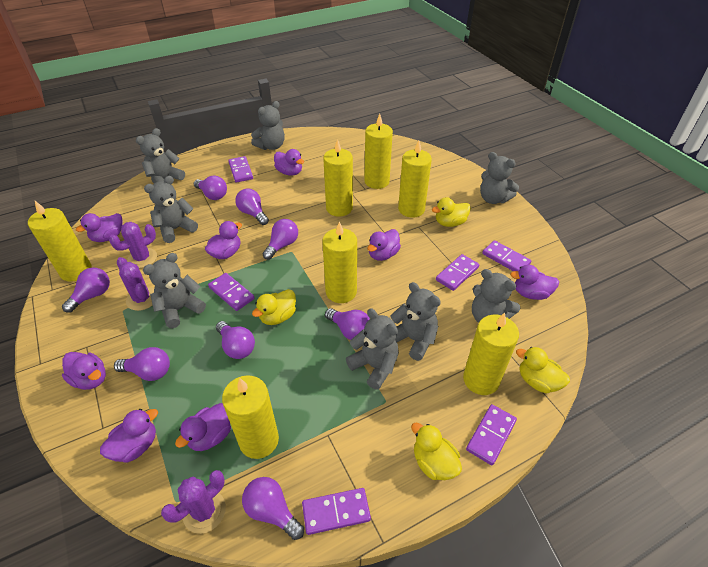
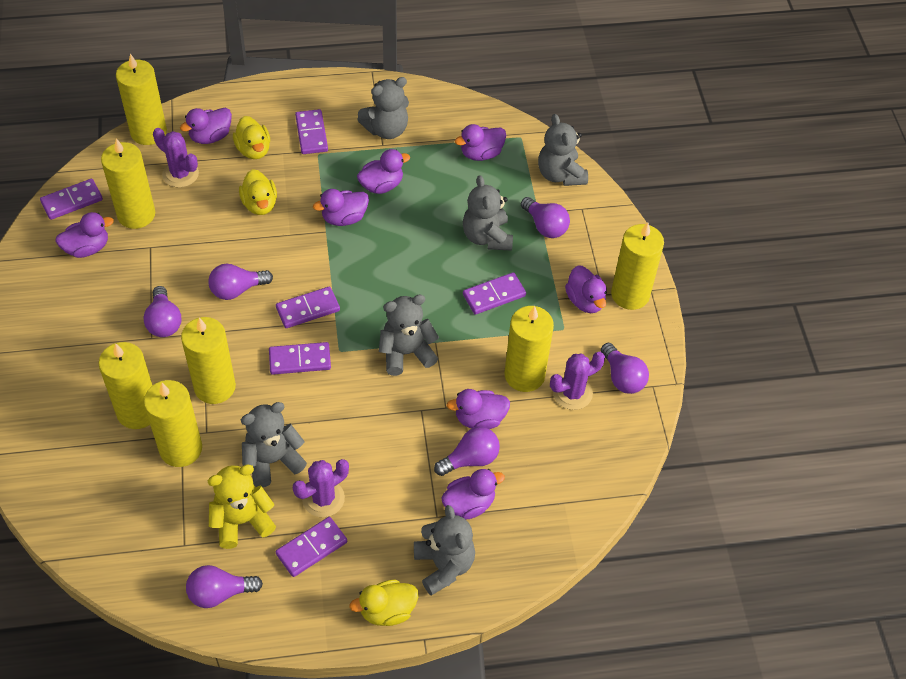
grey teddy bear: 8 -> 6
purple light bulb: 8 -> 6
yellow duck: 4 -> 3
yellow teddy bear: 0 -> 1

